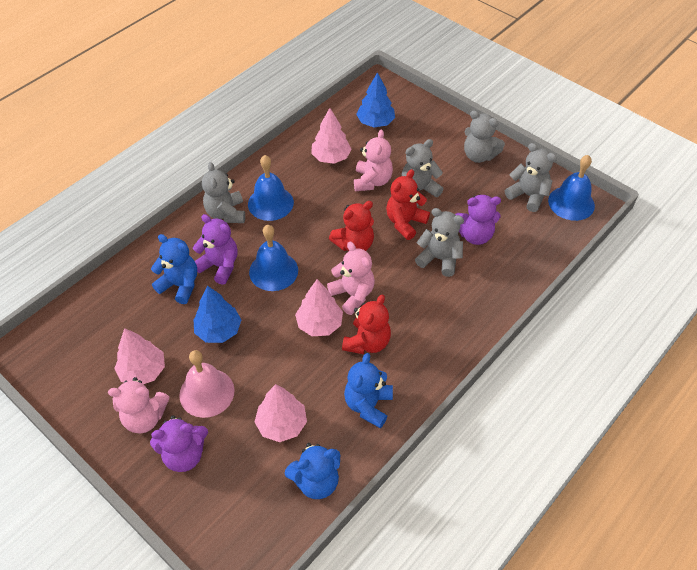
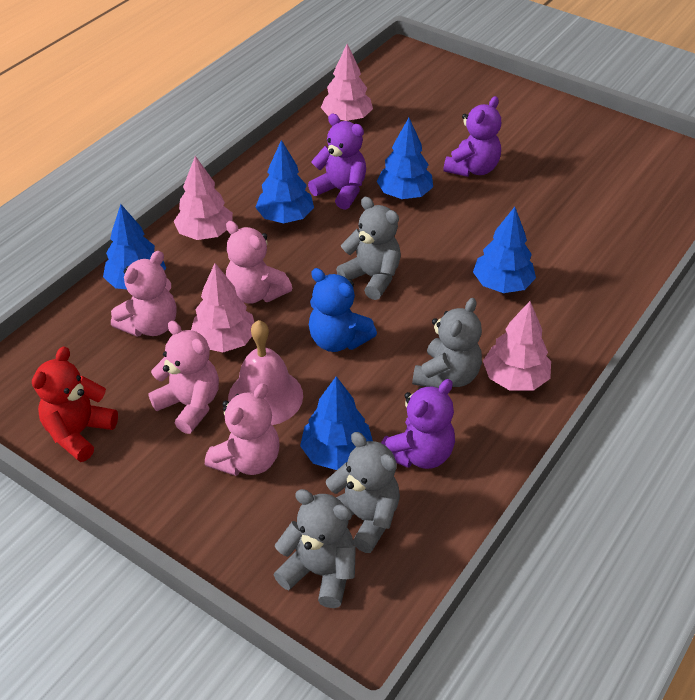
blue bell: 3 -> 0
blue teddy bear: 3 -> 1
blue tree: 2 -> 5
grey teddy bear: 5 -> 4
pink teddy bear: 3 -> 4
red teddy bear: 3 -> 1

